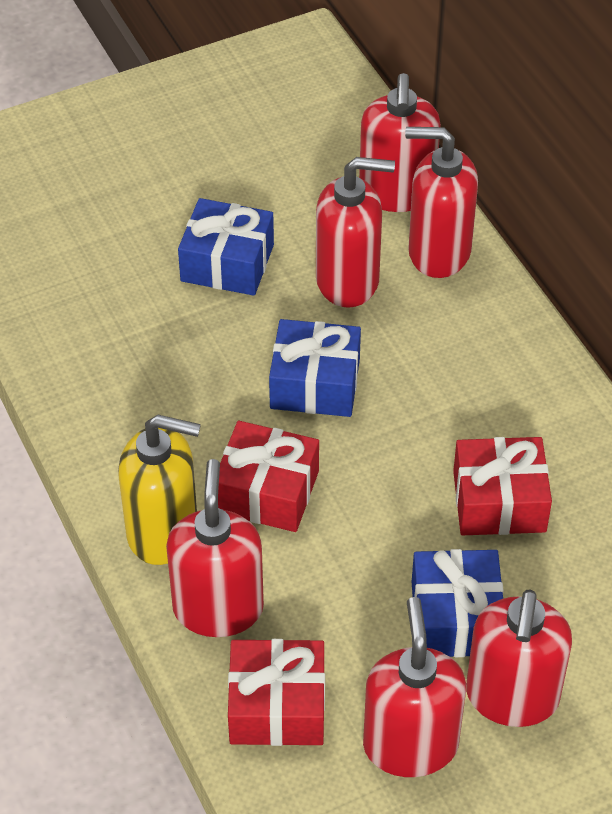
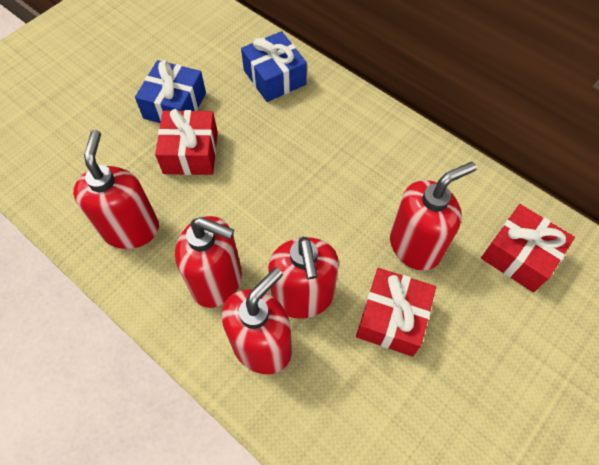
blue gift: 3 -> 2
red soap dispenser: 6 -> 5
yellow soap dispenser: 1 -> 0

